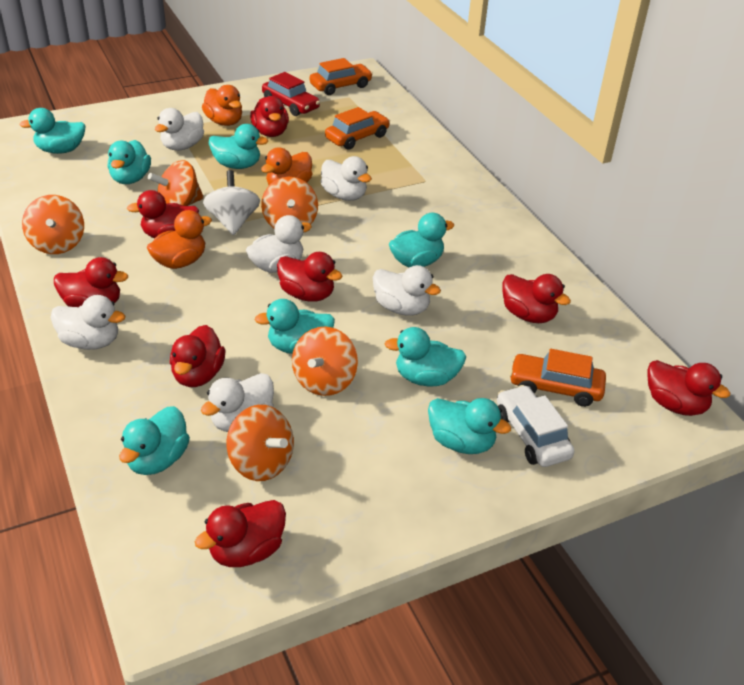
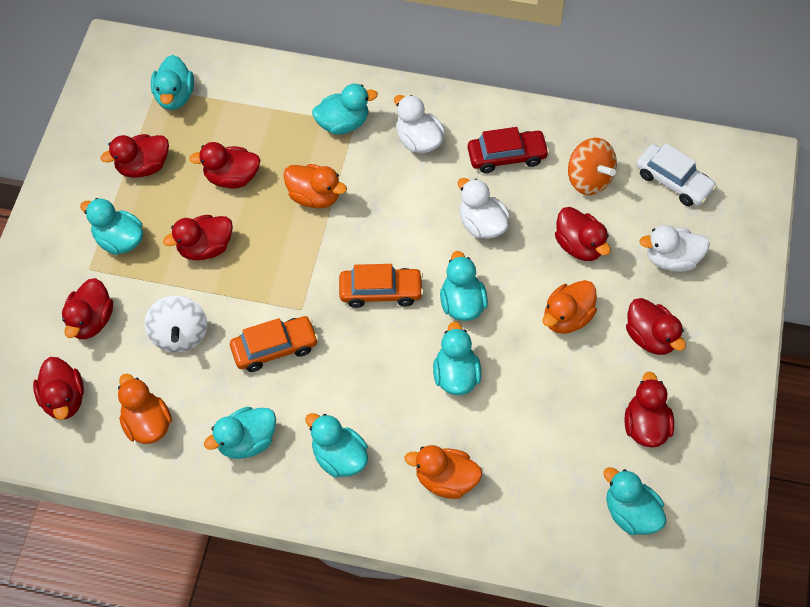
orange car: 3 -> 2
orange duck: 3 -> 4
orange spinning top: 5 -> 1
white duck: 6 -> 3

